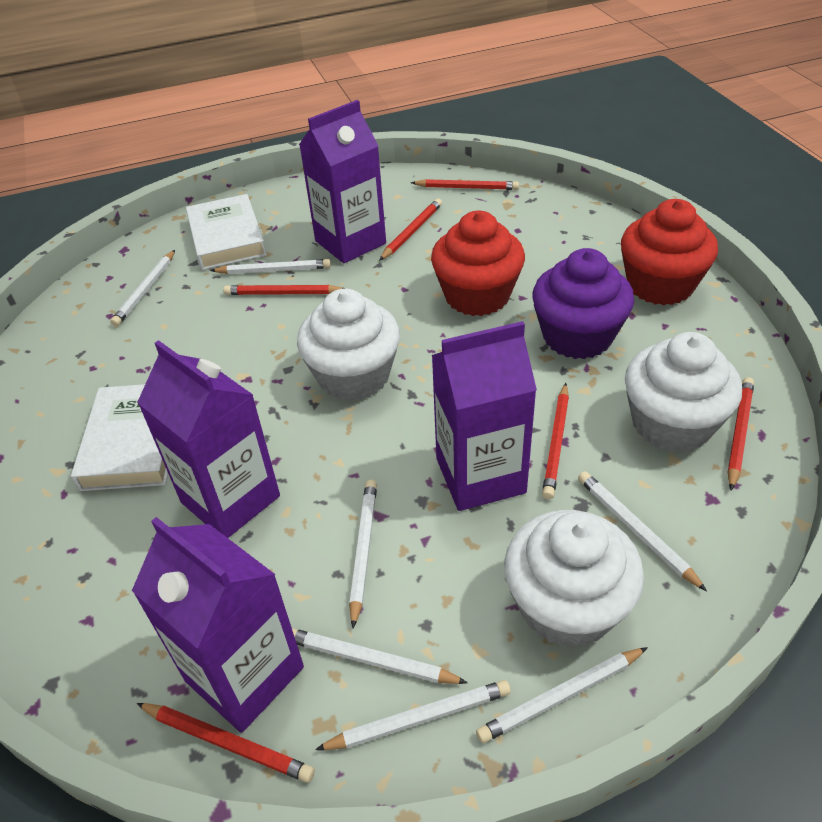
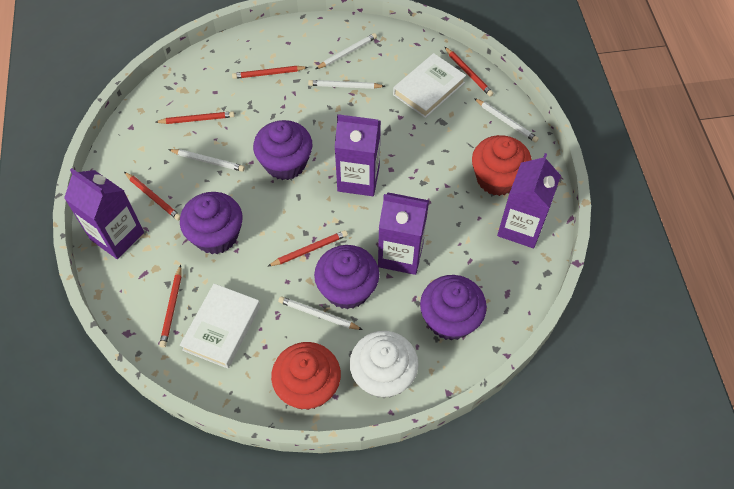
purple cupcake: 1 -> 4
white cupcake: 3 -> 1
white pencil: 7 -> 5

